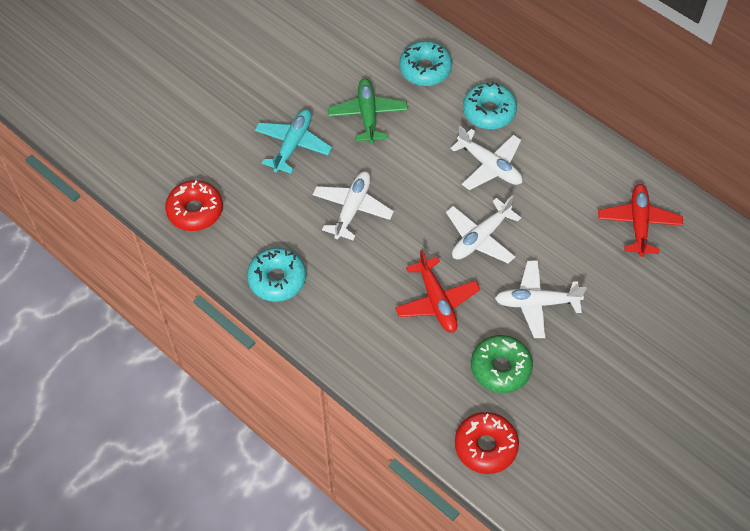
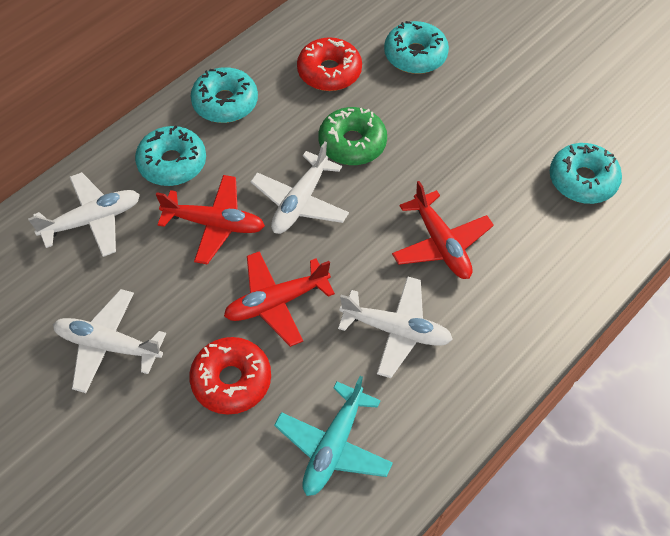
green plane: 1 -> 0
red plane: 2 -> 3
turquoise donut: 3 -> 4

